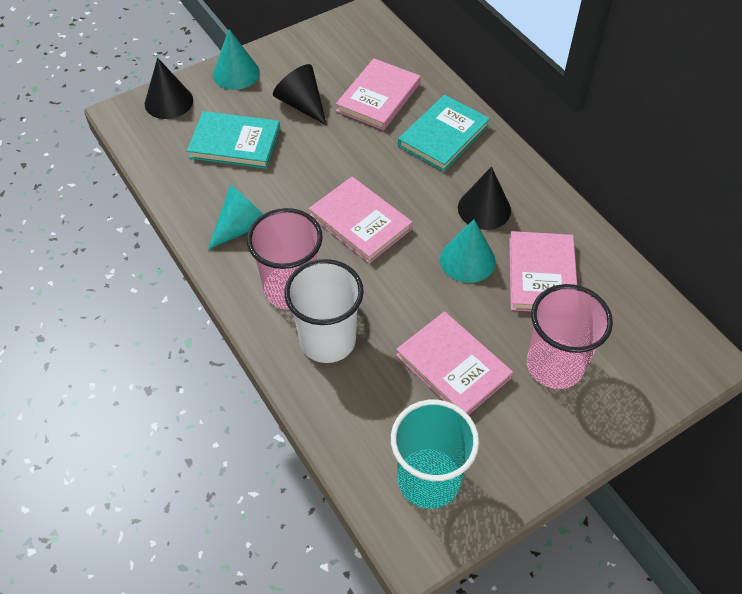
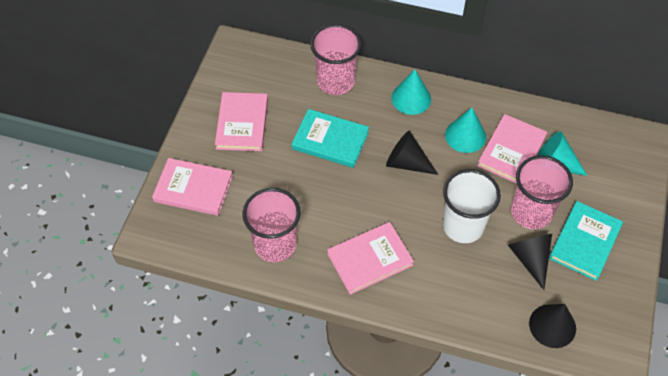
pink cup: 2 -> 3
turquoise cup: 1 -> 0

